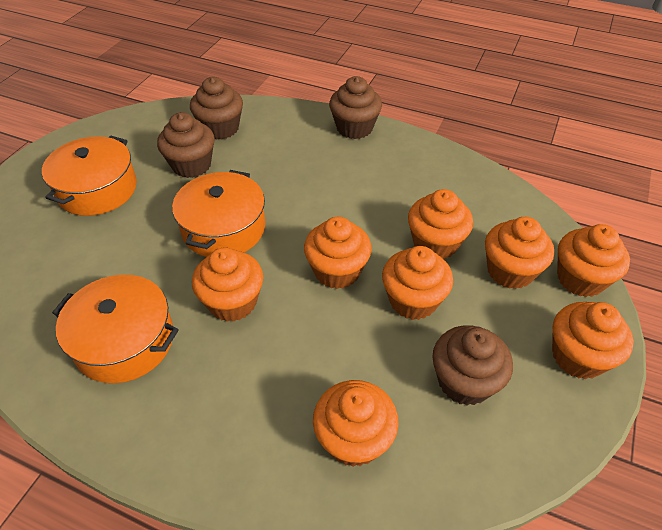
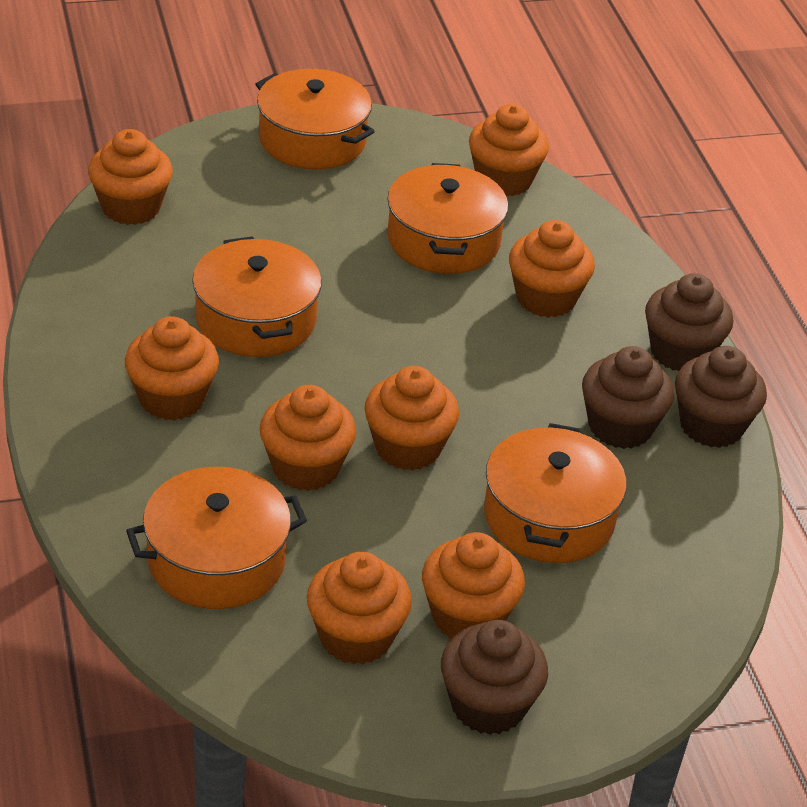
orange pot: 3 -> 5

